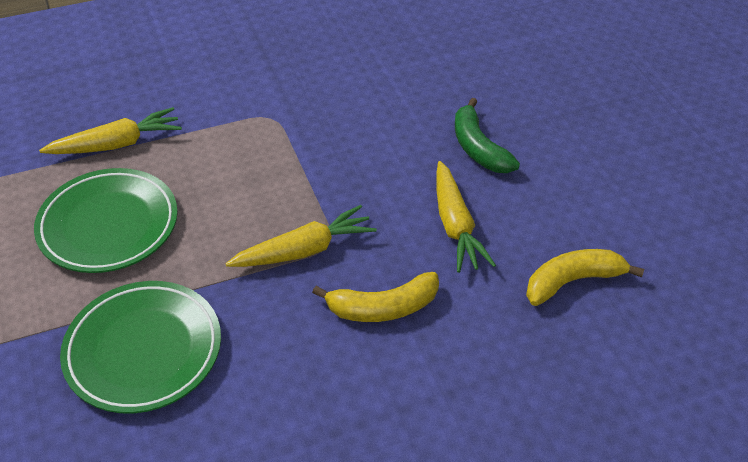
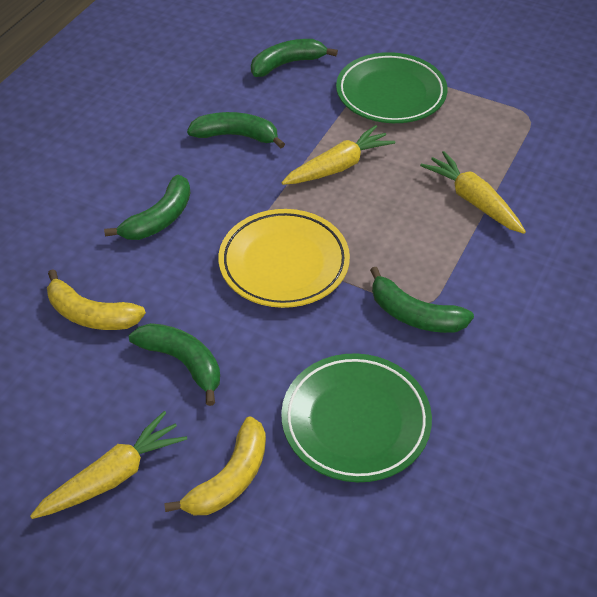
green banana: 1 -> 5
yellow plate: 0 -> 1

